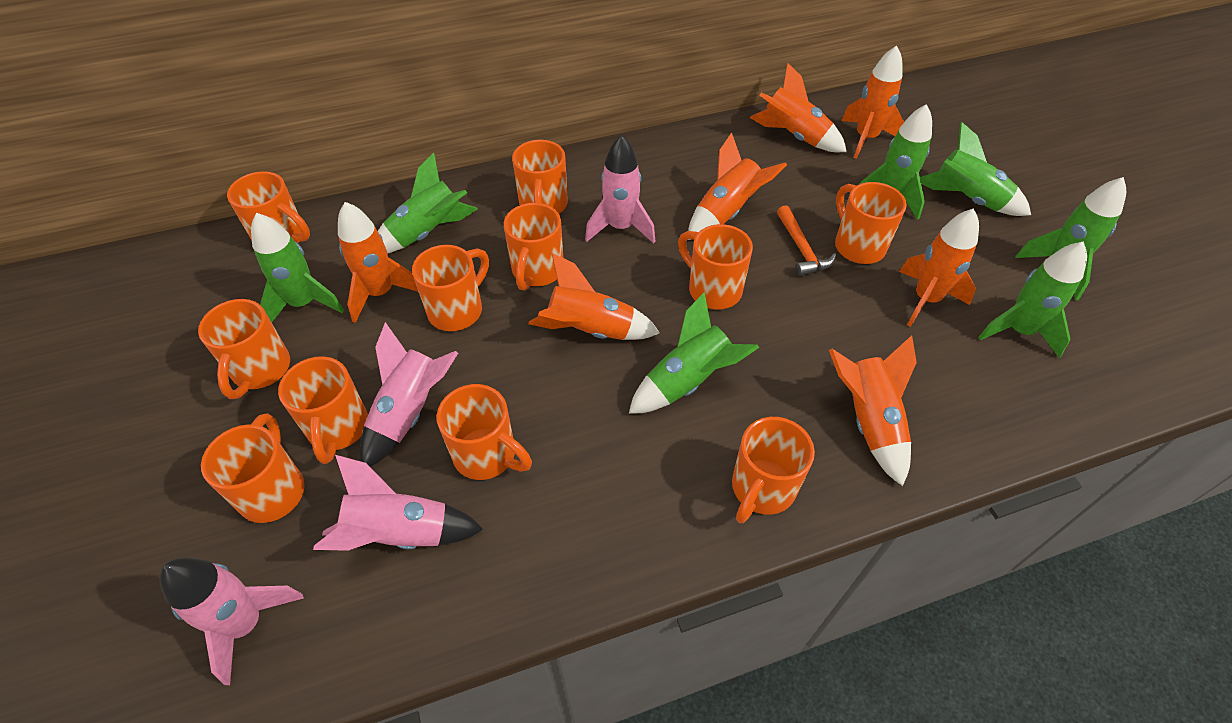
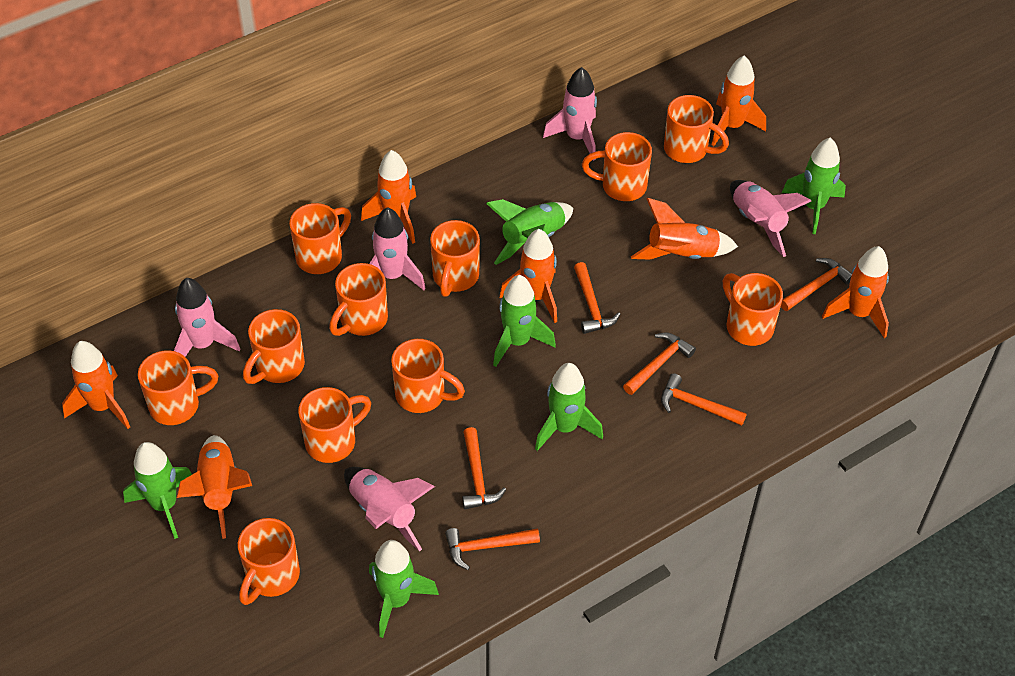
green rocket: 7 -> 6
orange hammer: 1 -> 6
pink rocket: 4 -> 5

